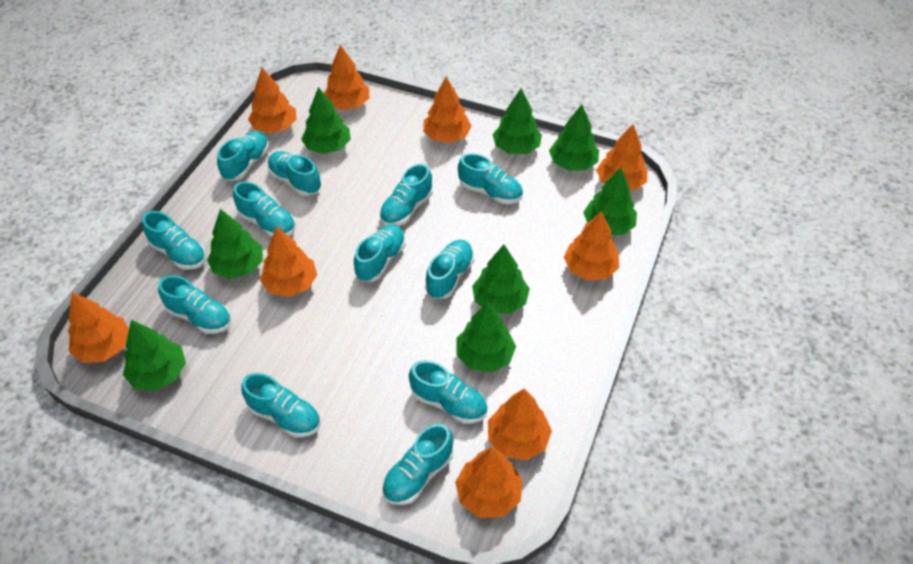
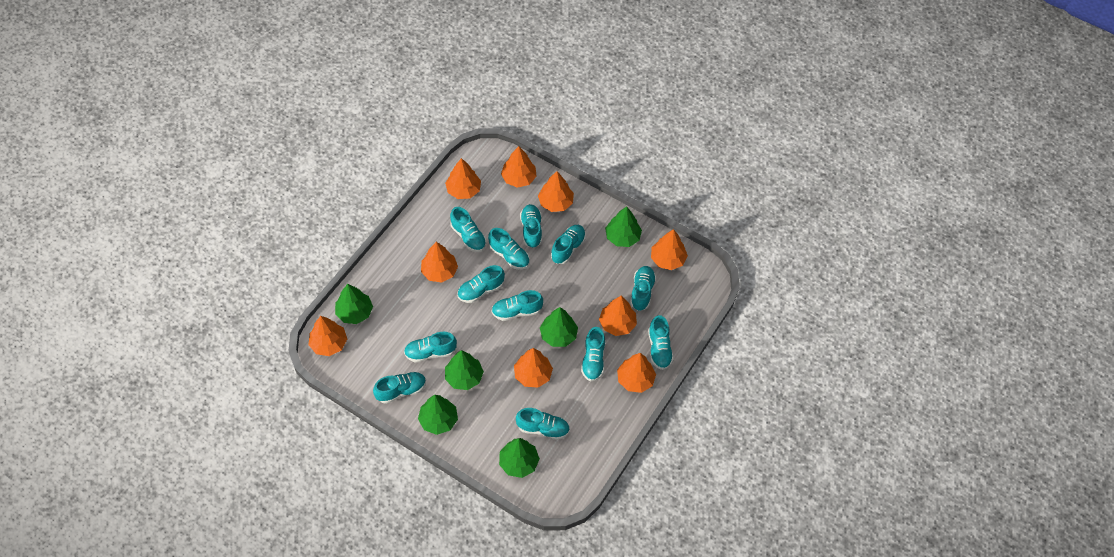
green tree: 8 -> 6

